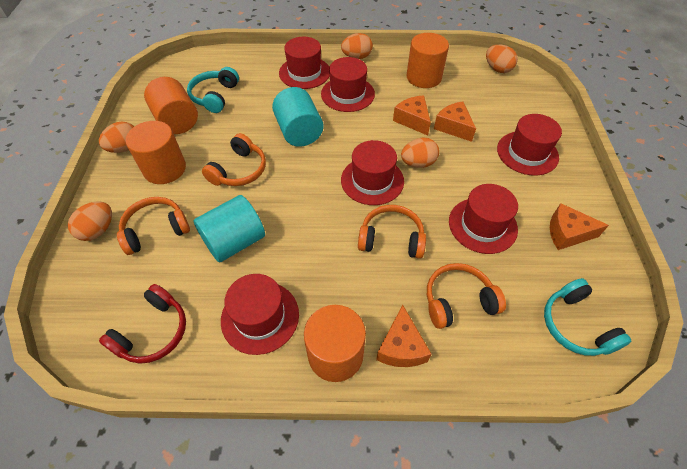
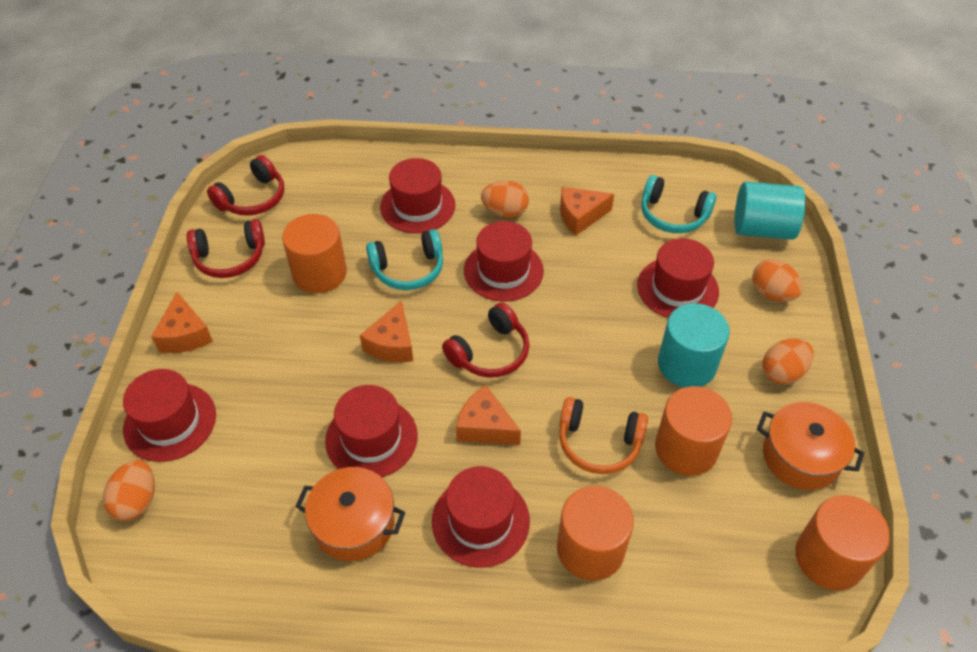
orange egg: 5 -> 4
orange headphones: 4 -> 1
orange pot: 0 -> 2
red headphones: 1 -> 3

